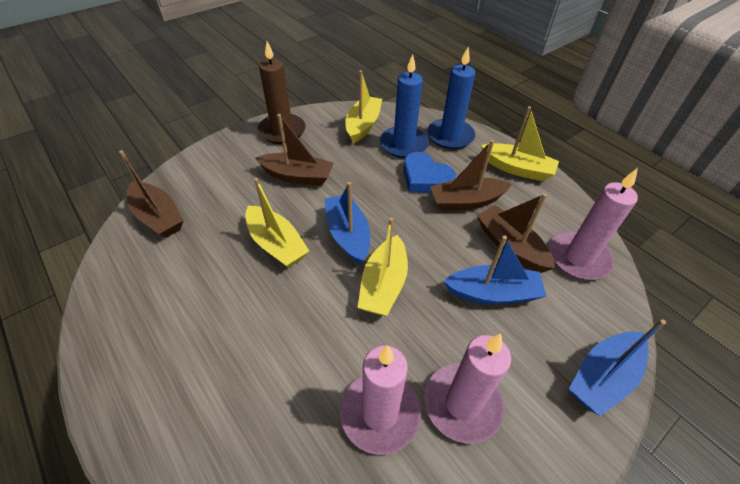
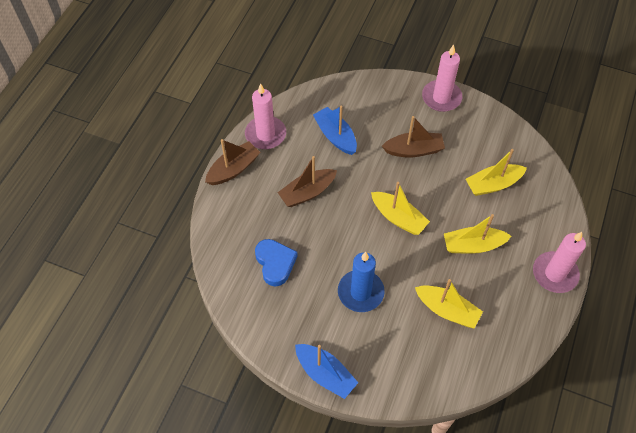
blue boat: 3 -> 2
blue candle: 2 -> 1
brown boat: 4 -> 3
brown candle: 1 -> 0

